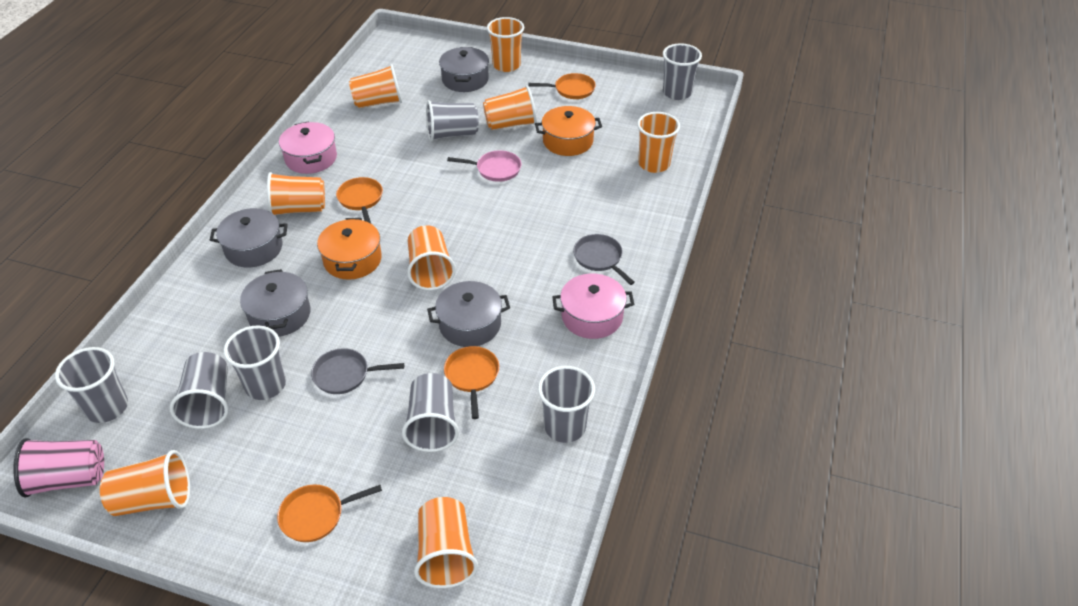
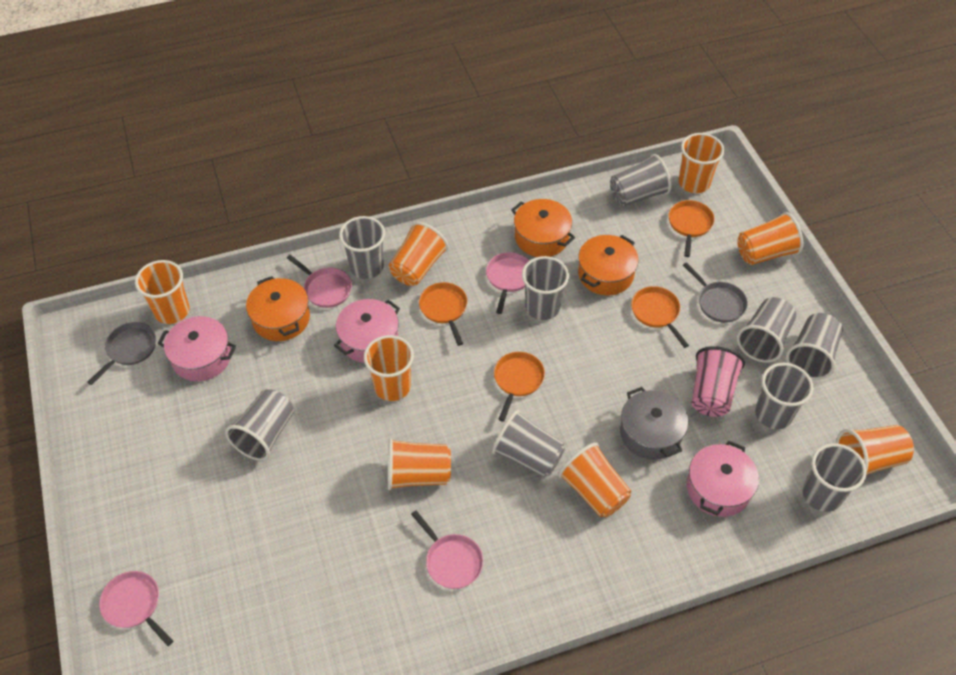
grey cup: 7 -> 9
grey pot: 4 -> 1
orange pot: 2 -> 3
pink pan: 1 -> 4
pink pot: 2 -> 3

